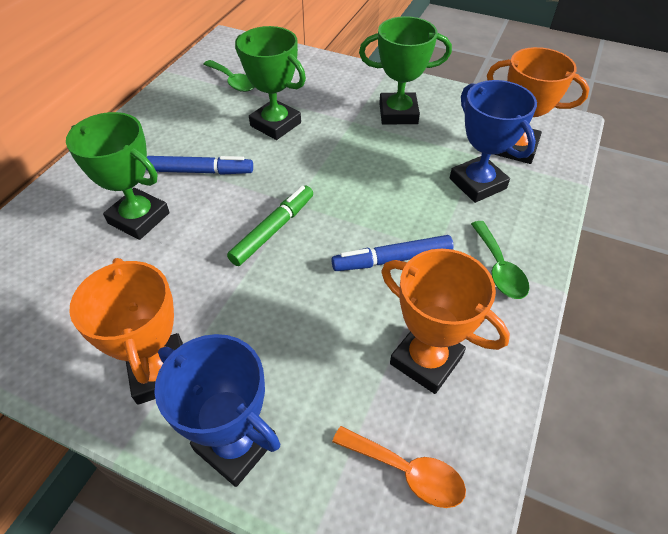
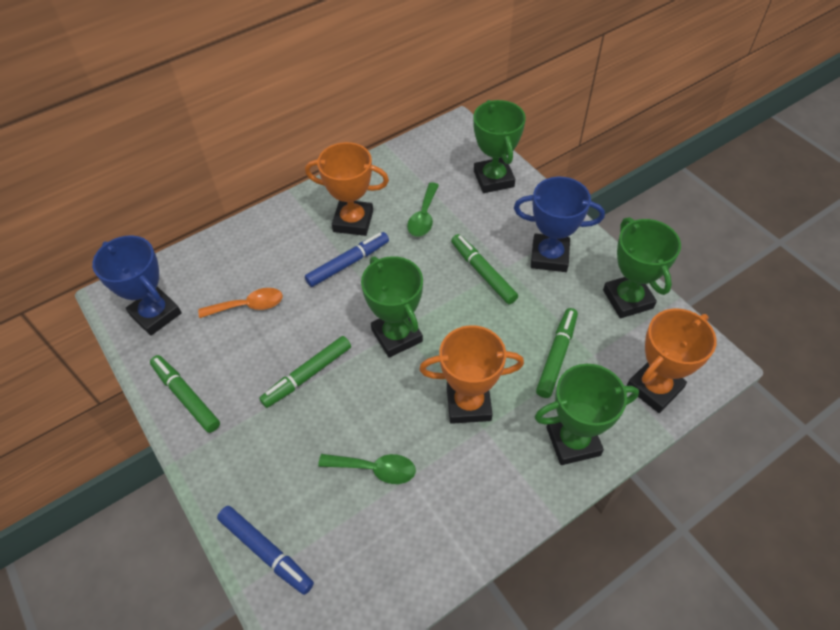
green marker: 1 -> 4
green trophy: 3 -> 4

